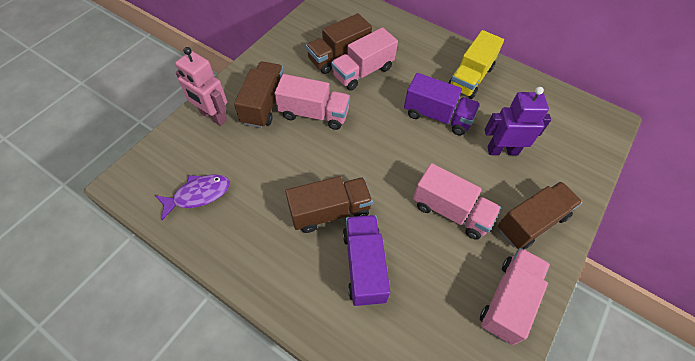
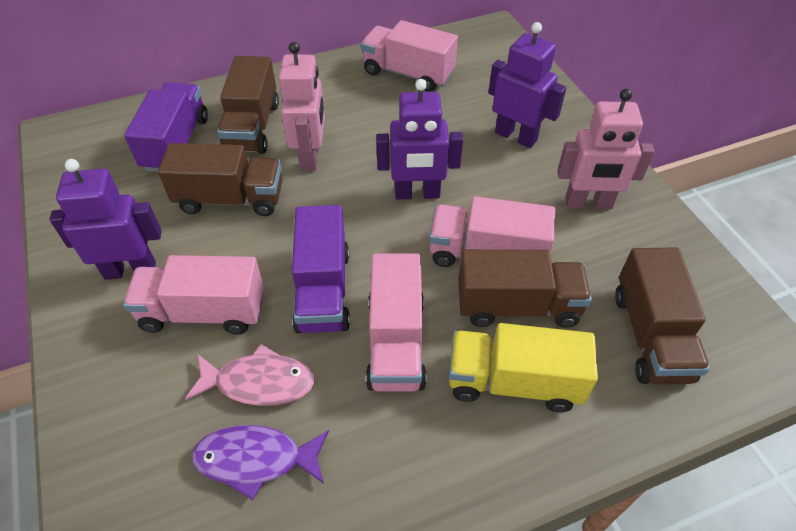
pink fish: 0 -> 1
pink robot: 1 -> 2
purple robot: 1 -> 3

